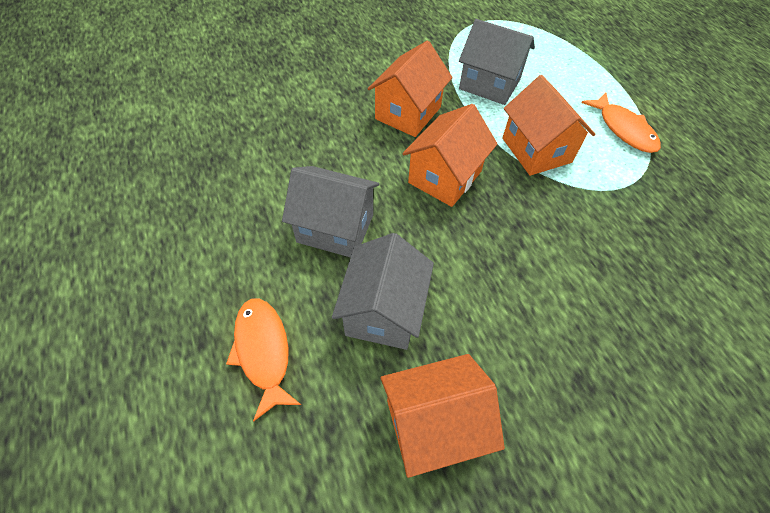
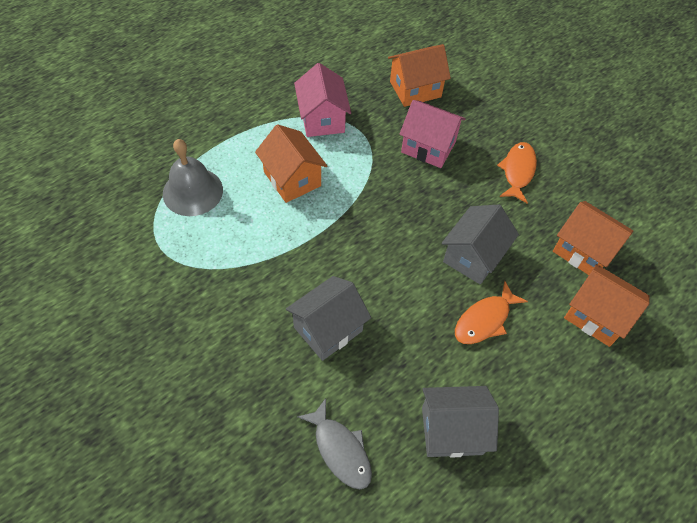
grey bell: 0 -> 1
grey fish: 0 -> 1
pink house: 0 -> 2

